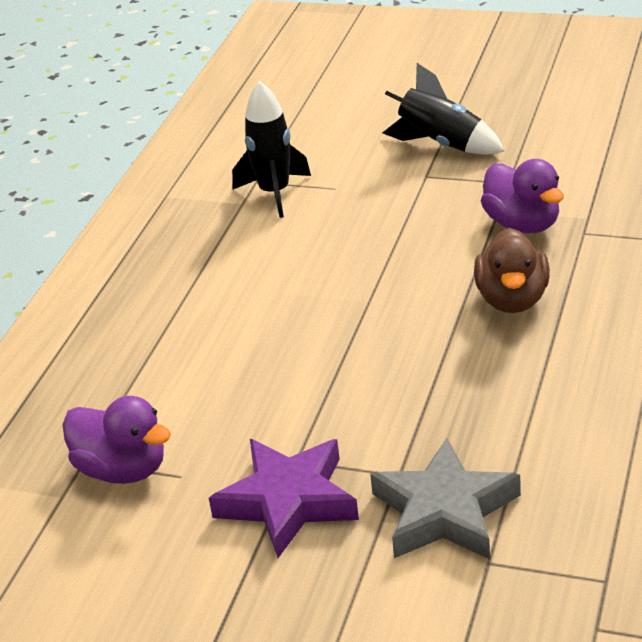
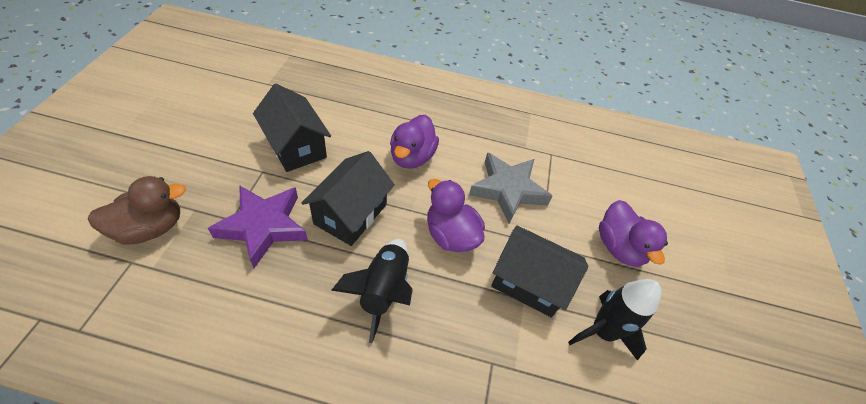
black house: 0 -> 3
purple duck: 2 -> 3

